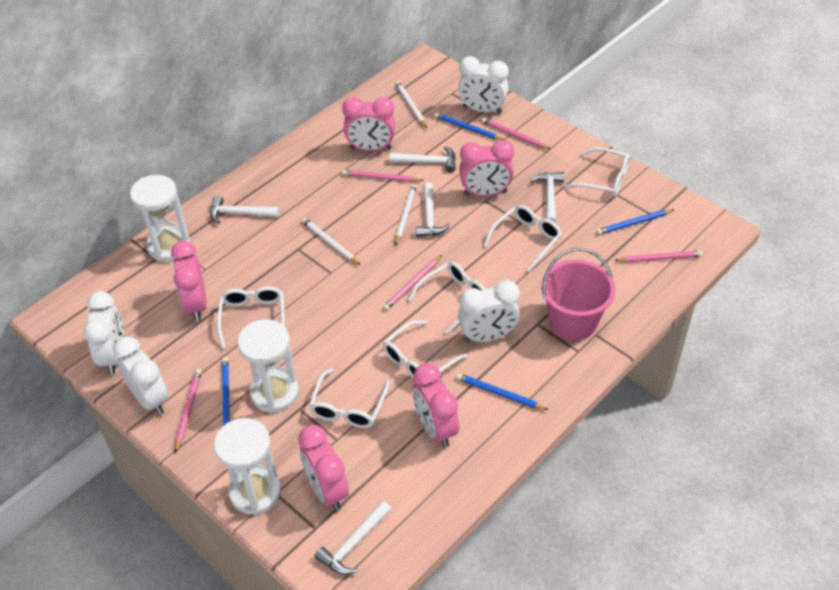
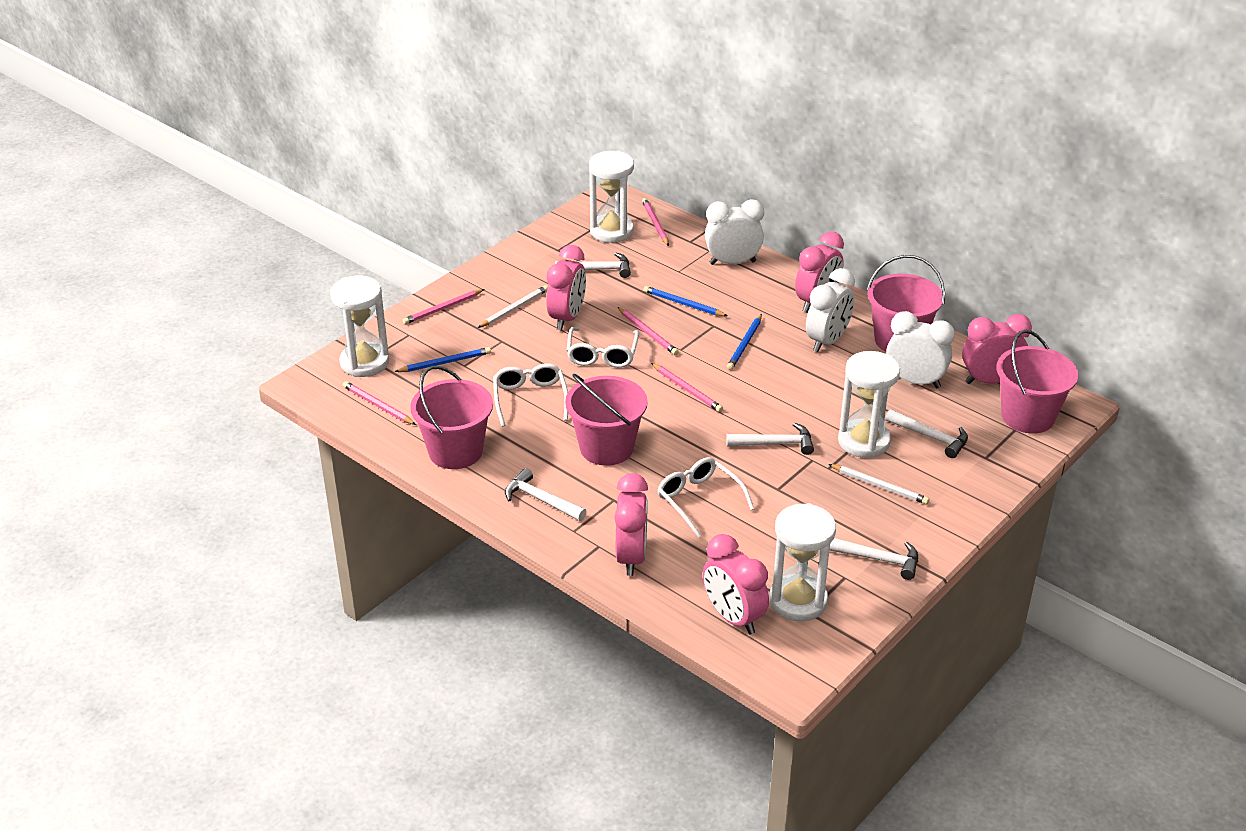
blue pencil: 4 -> 3
pink bucket: 1 -> 4
white clock: 4 -> 3
white glasses: 6 -> 3
white hourglass: 3 -> 4
white pencil: 3 -> 2

